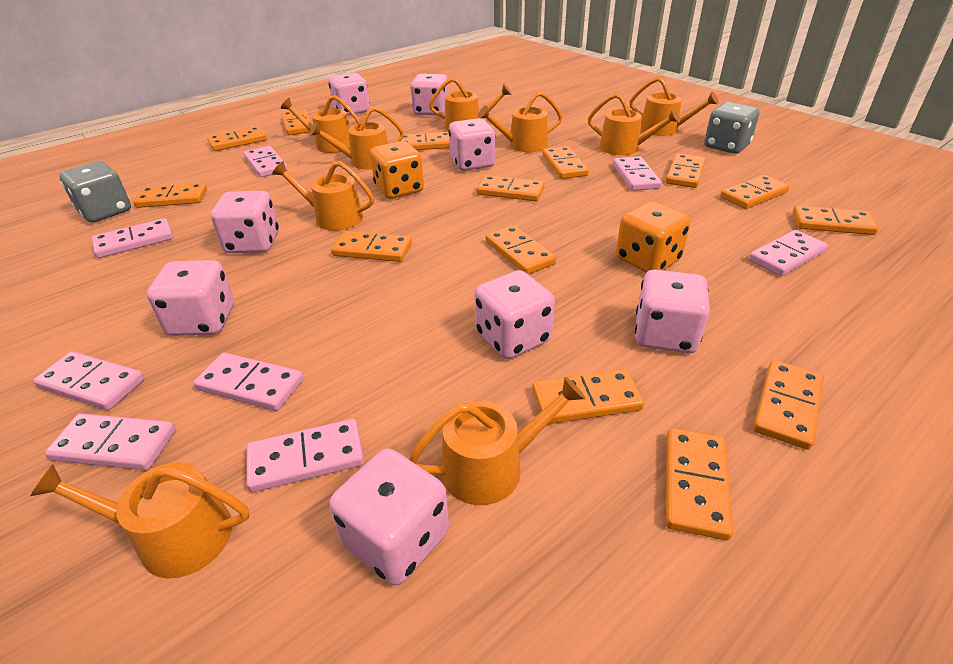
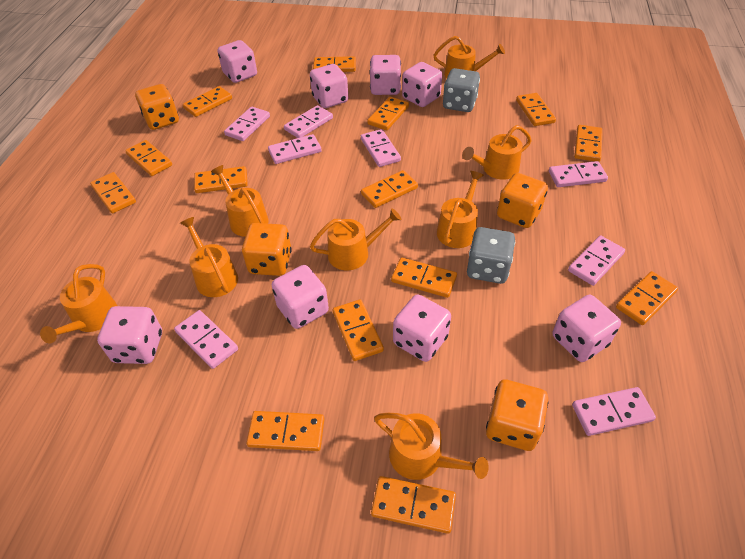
orange dice: 2 -> 4
orange watering can: 9 -> 8

